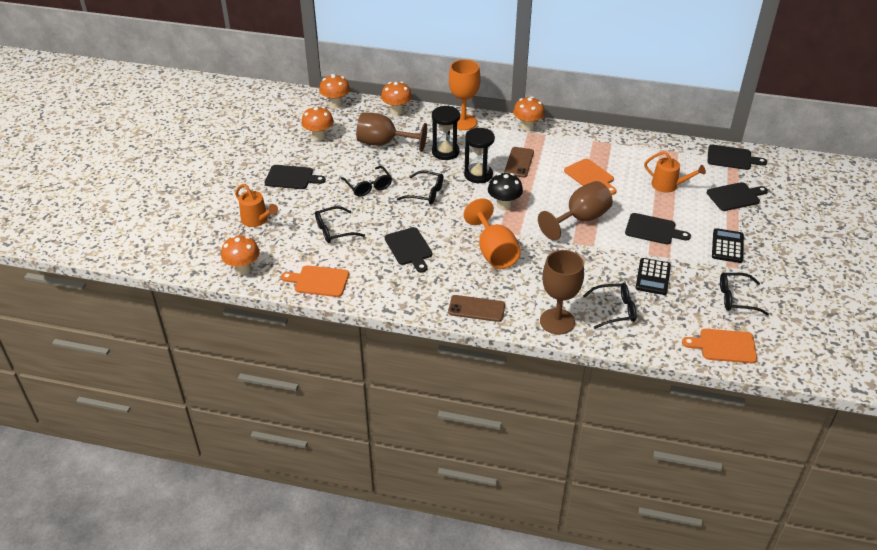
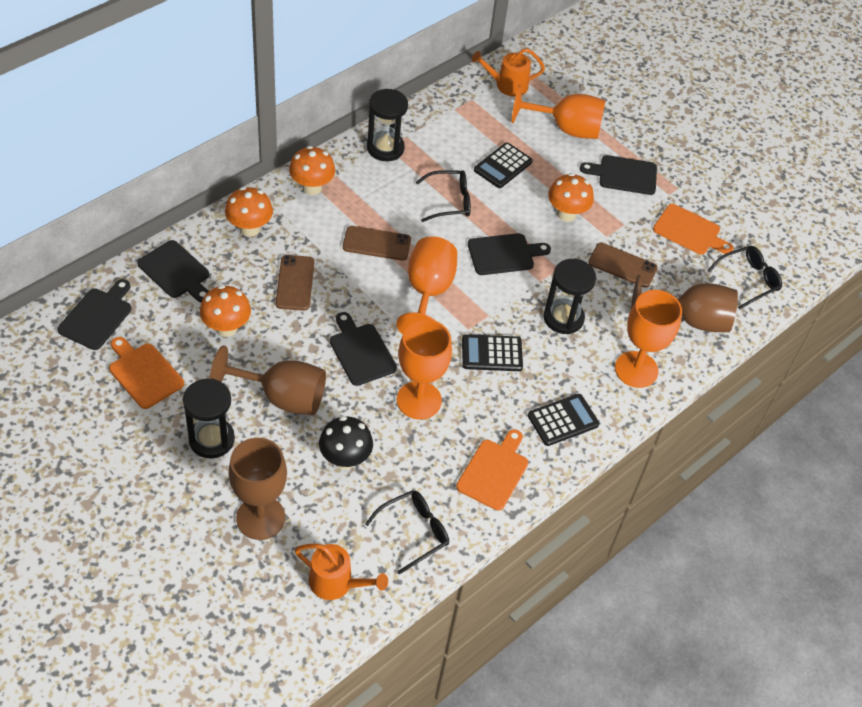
black calculator: 2 -> 3
black glasses: 5 -> 3
black hourglass: 2 -> 3
brown phone: 2 -> 3
orange goblet: 2 -> 4
orange mushroom: 5 -> 4

